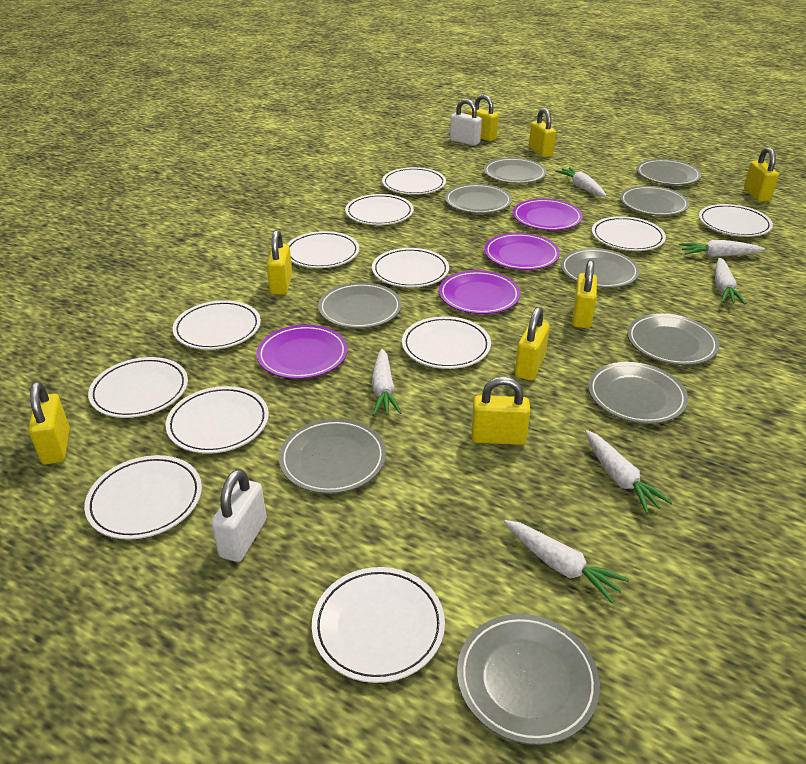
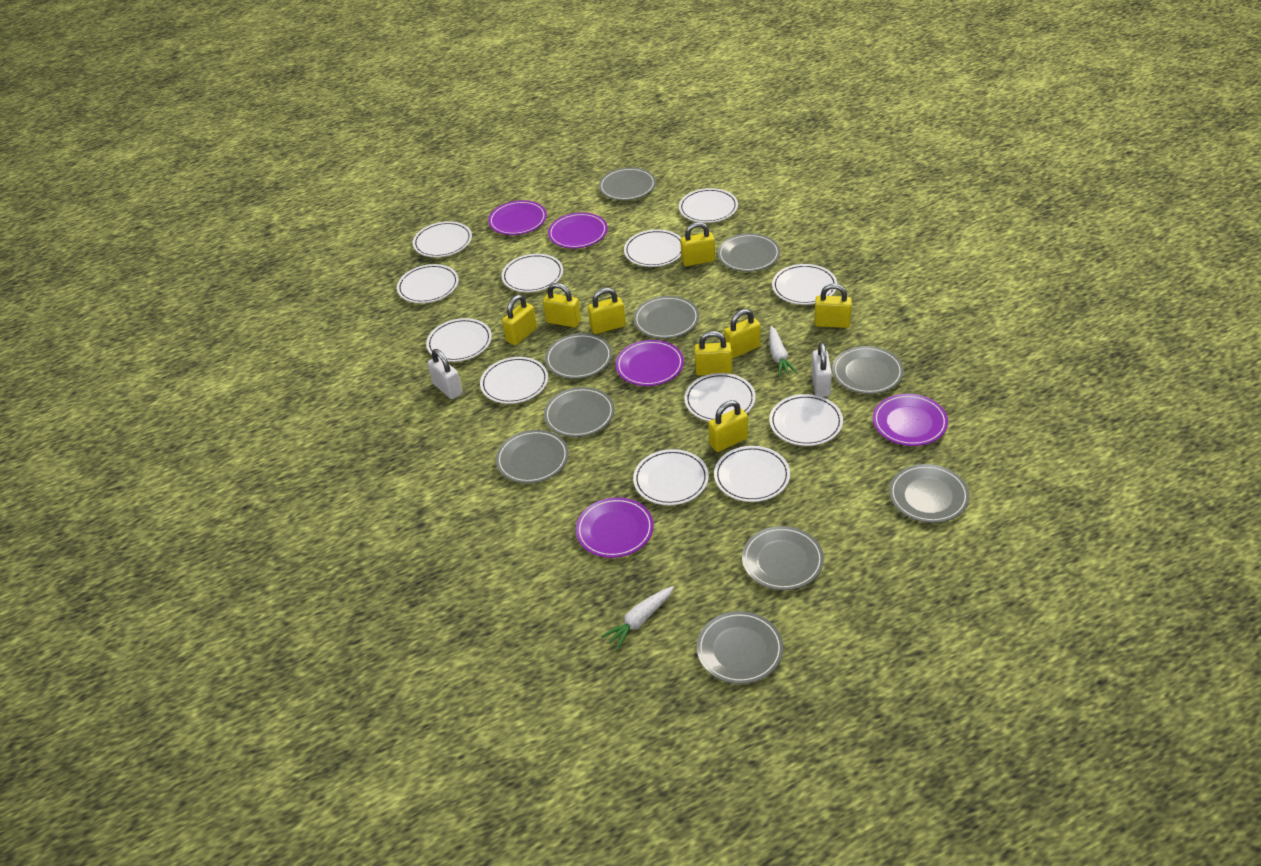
purple plate: 4 -> 5
white carrot: 6 -> 2

